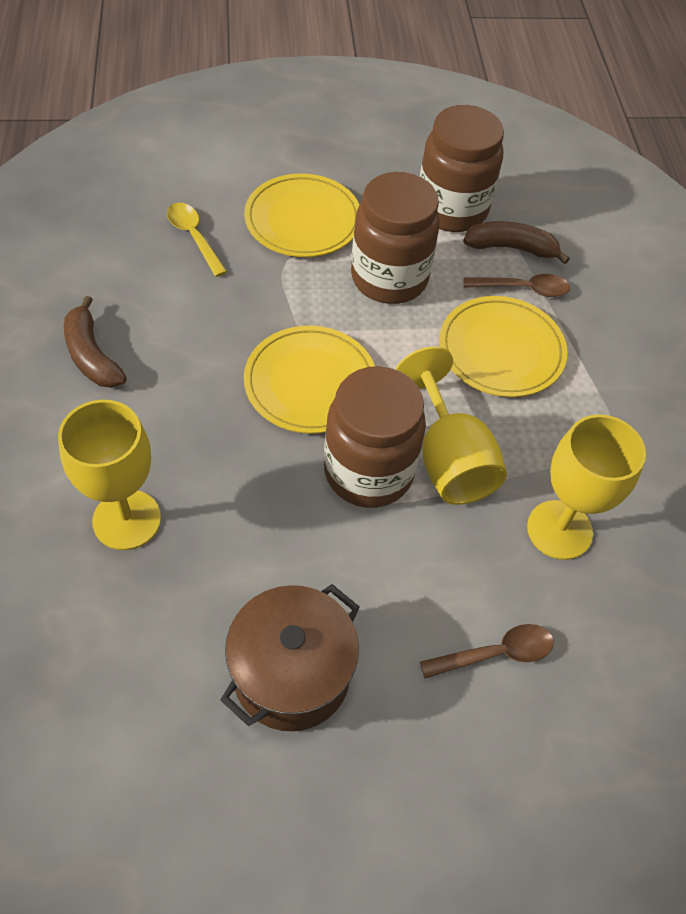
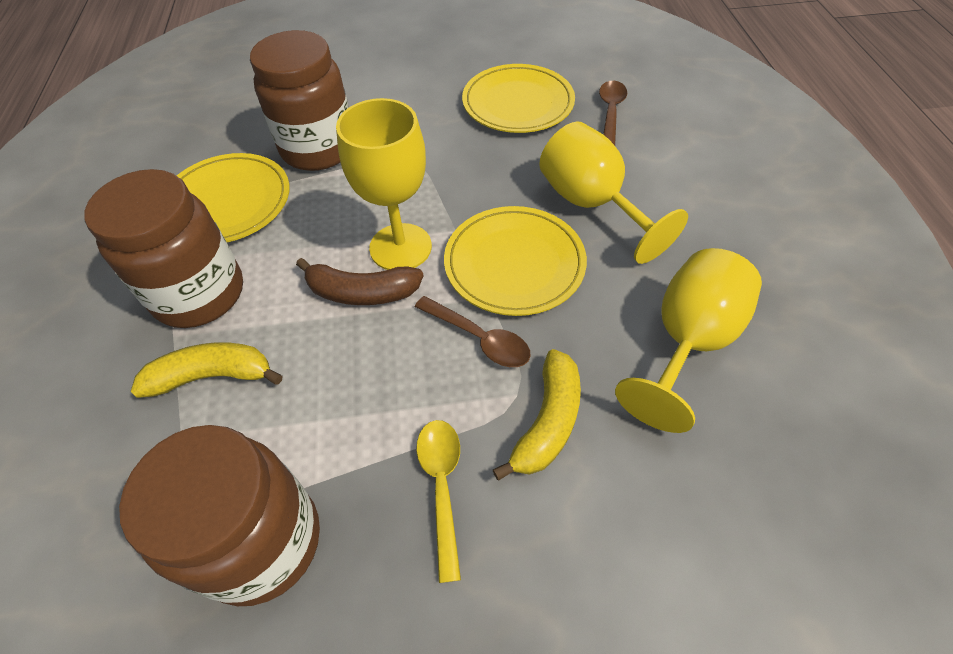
brown banana: 2 -> 1
brown pot: 1 -> 0
yellow banana: 0 -> 2

